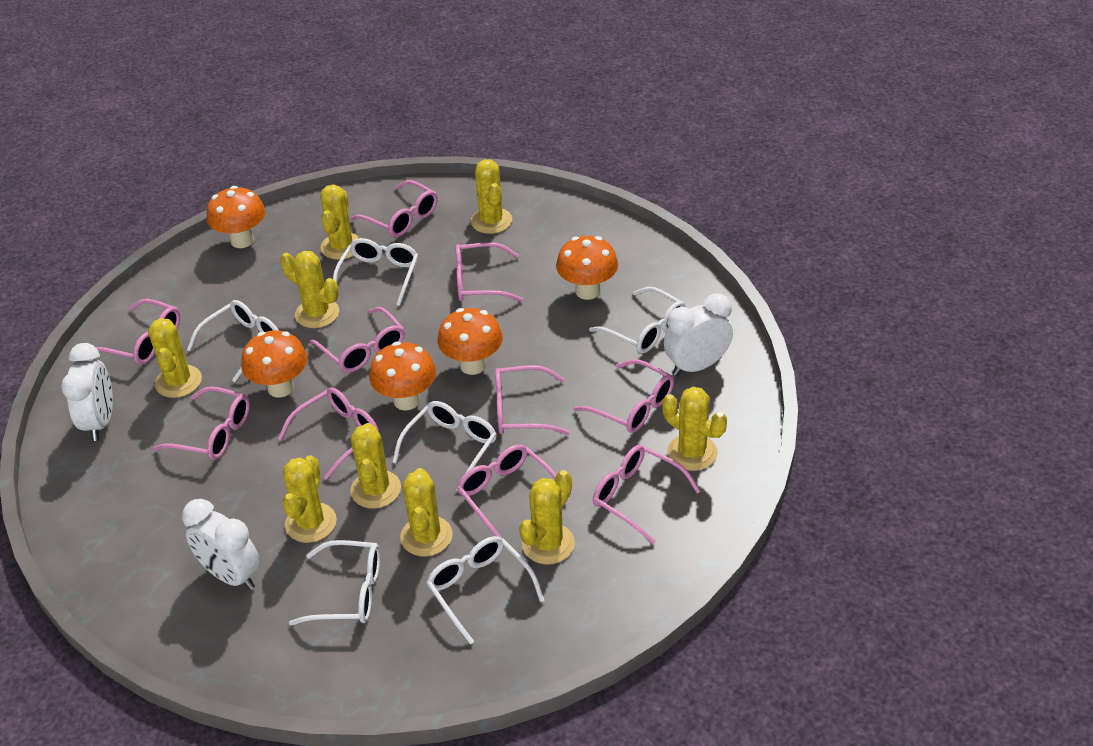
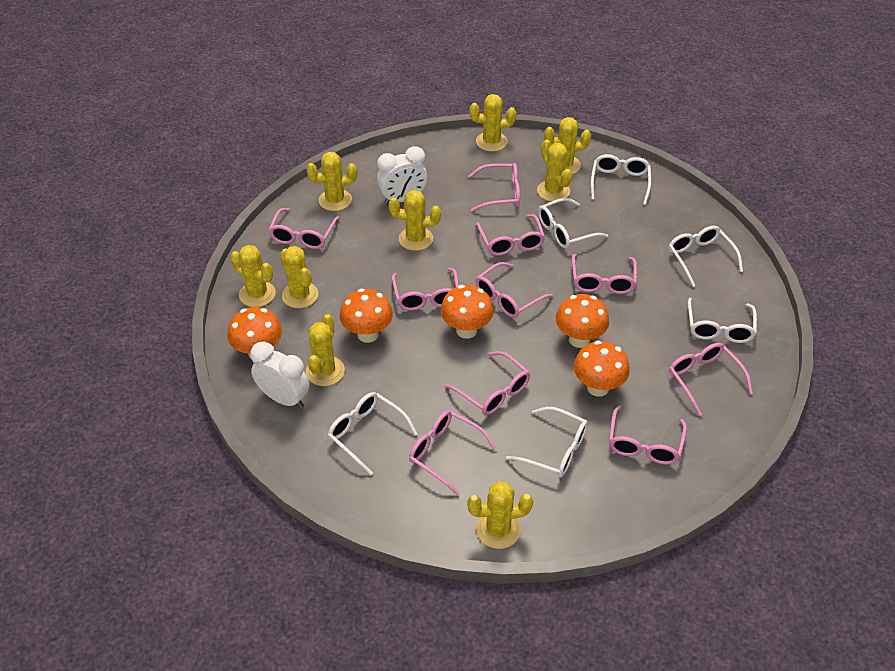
white clock: 3 -> 2

